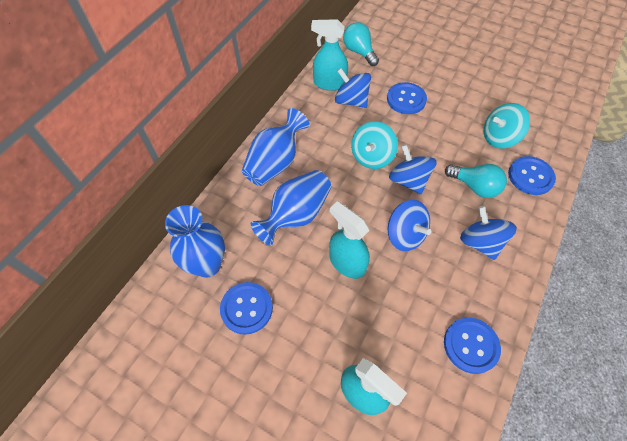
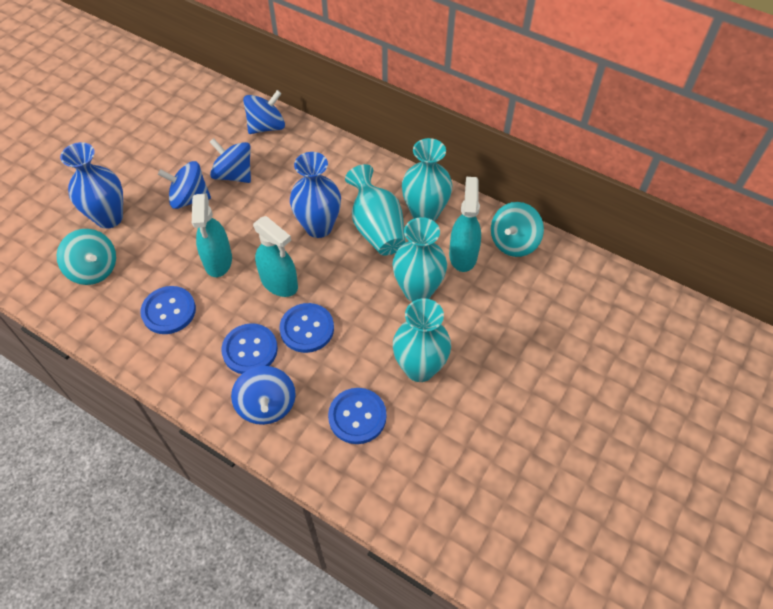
blue vase: 3 -> 2
turquoise light bulb: 2 -> 0
turquoise vase: 0 -> 4

